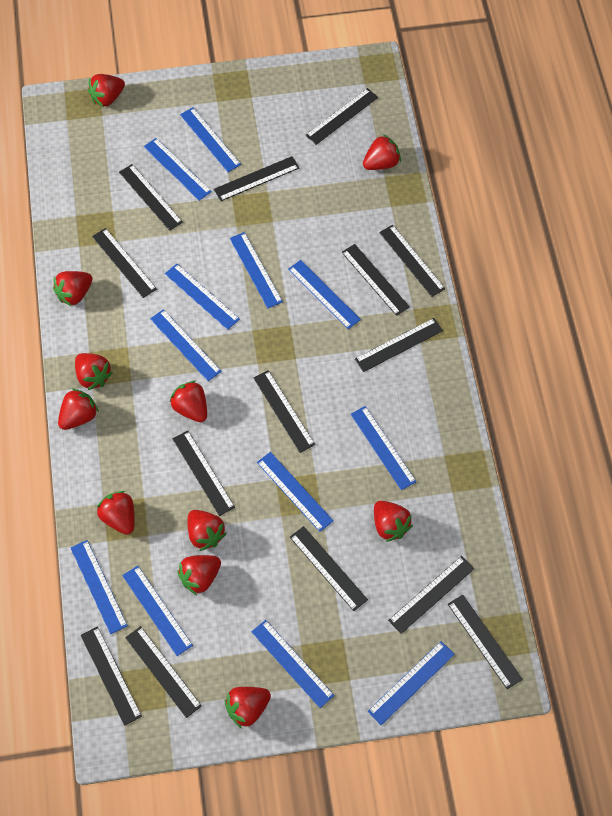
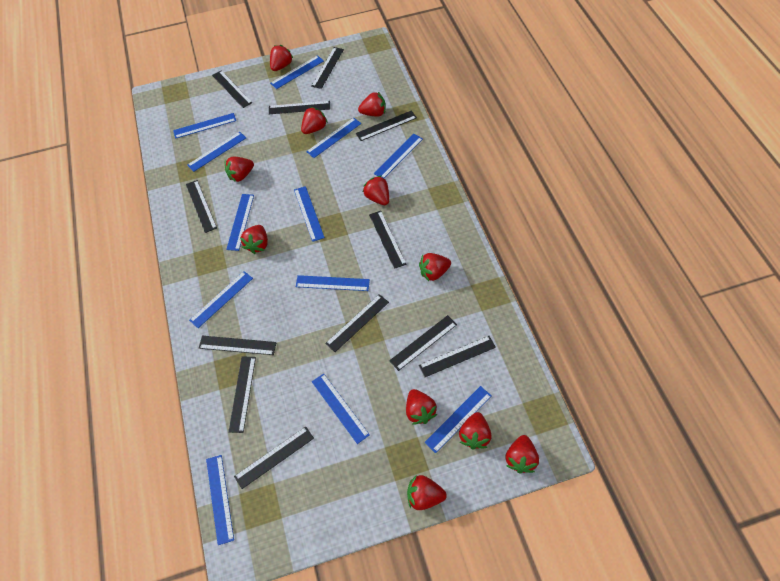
black ruler: 14 -> 12

